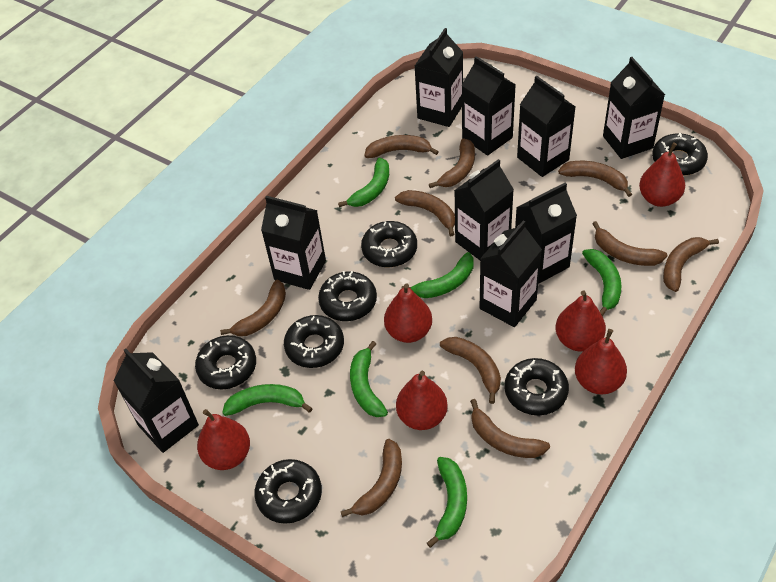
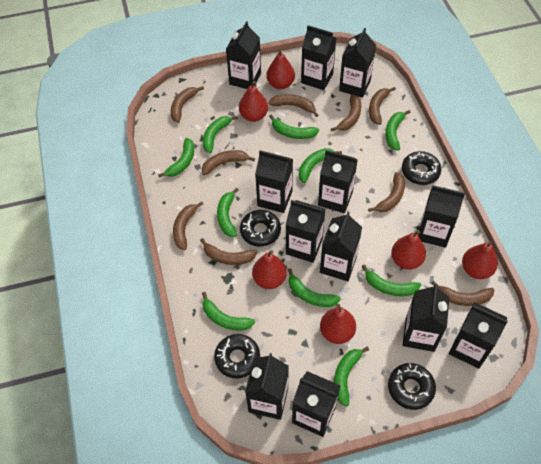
black carton: 9 -> 12
black donut: 7 -> 4
brown banana: 10 -> 9
green banana: 6 -> 10

